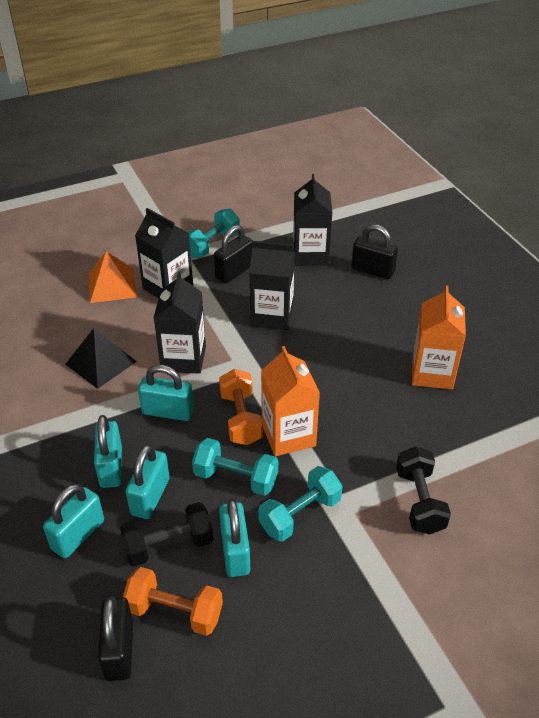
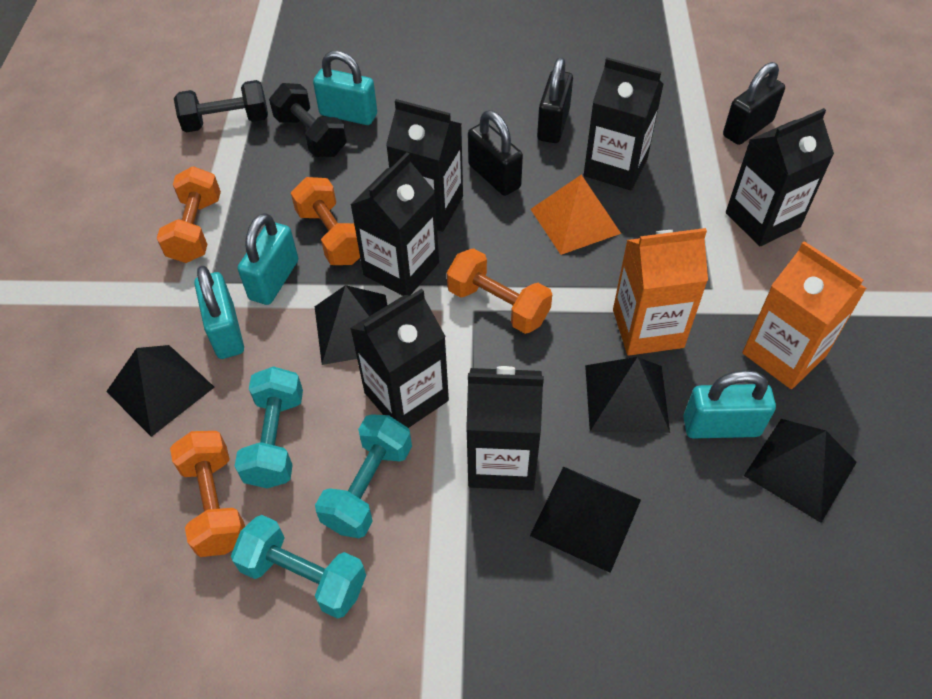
black carton: 4 -> 6
black pyramid: 1 -> 5
orange dumbbell: 2 -> 4
turquoise padlock: 5 -> 4

